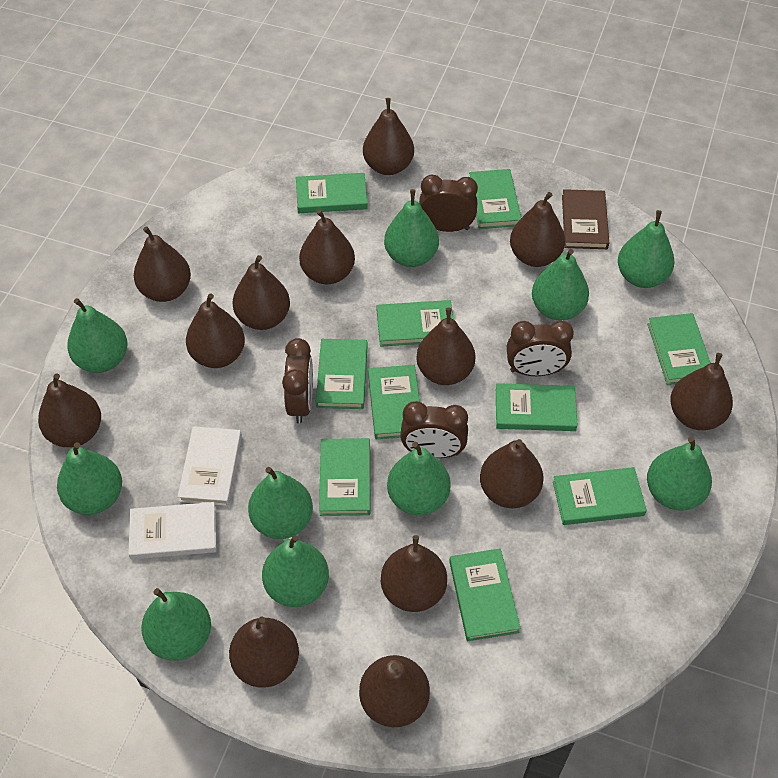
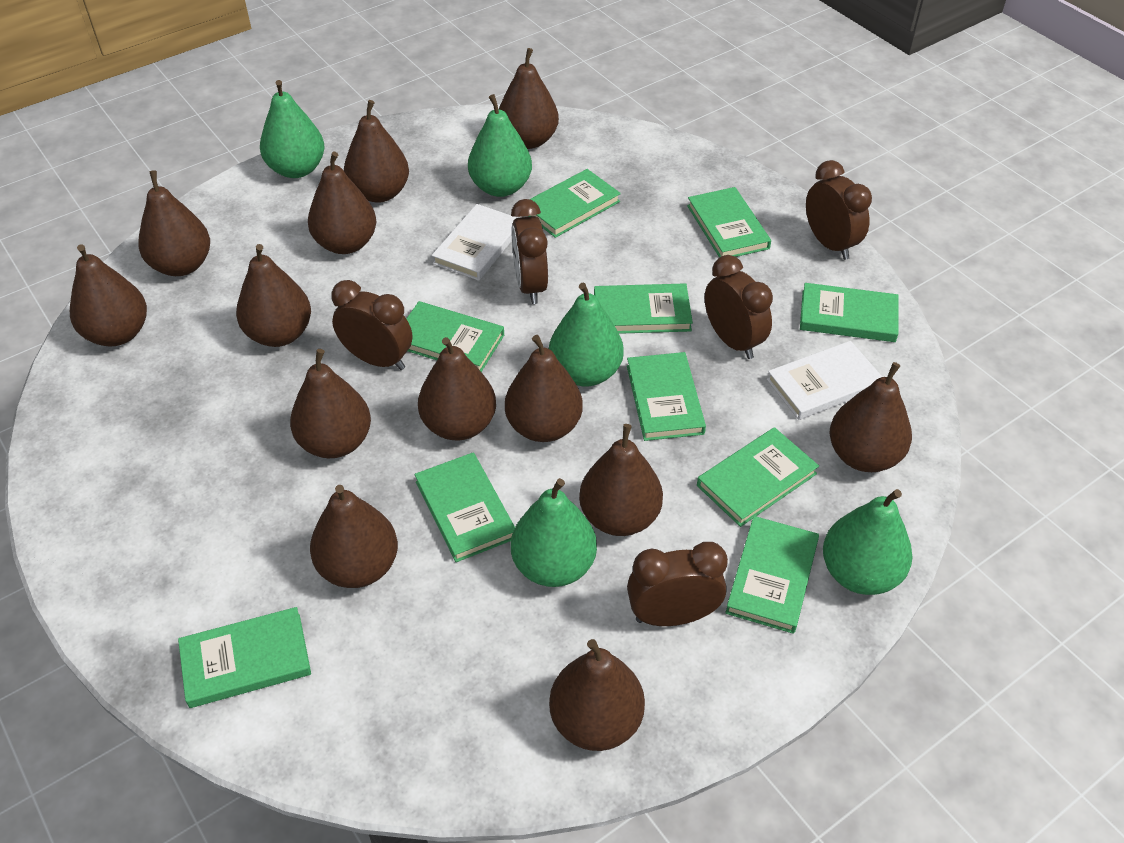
brown book: 1 -> 0
brown clock: 4 -> 5
green pear: 10 -> 5

